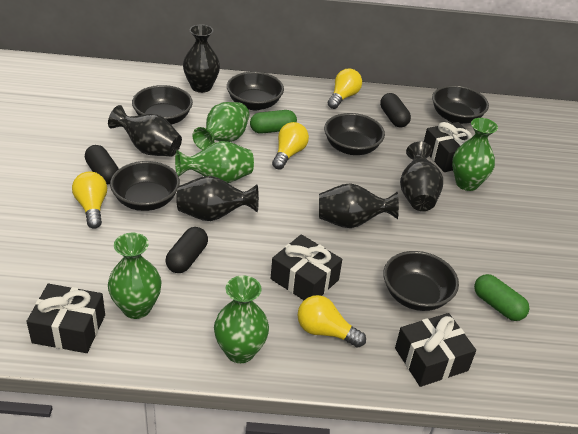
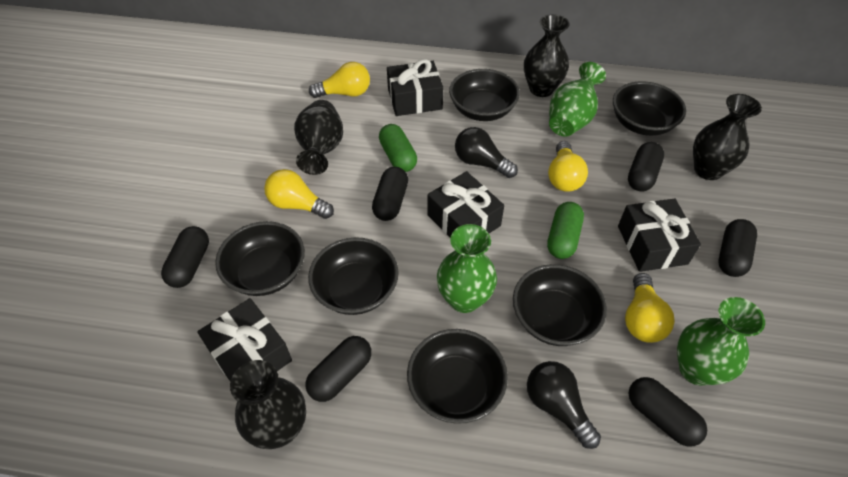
black capsule: 3 -> 6
black light bulb: 0 -> 2
black vase: 5 -> 4
green vase: 5 -> 3

